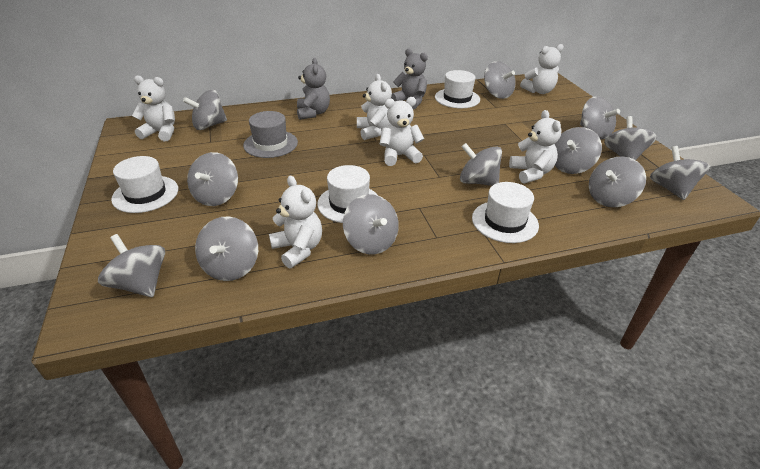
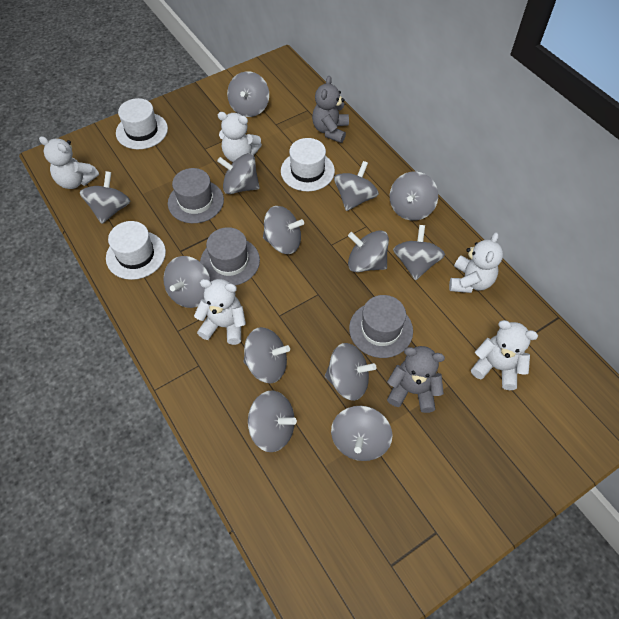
grey hat: 1 -> 3
grey spinning top: 12 -> 13
white hat: 4 -> 3
white teddy bear: 6 -> 5

